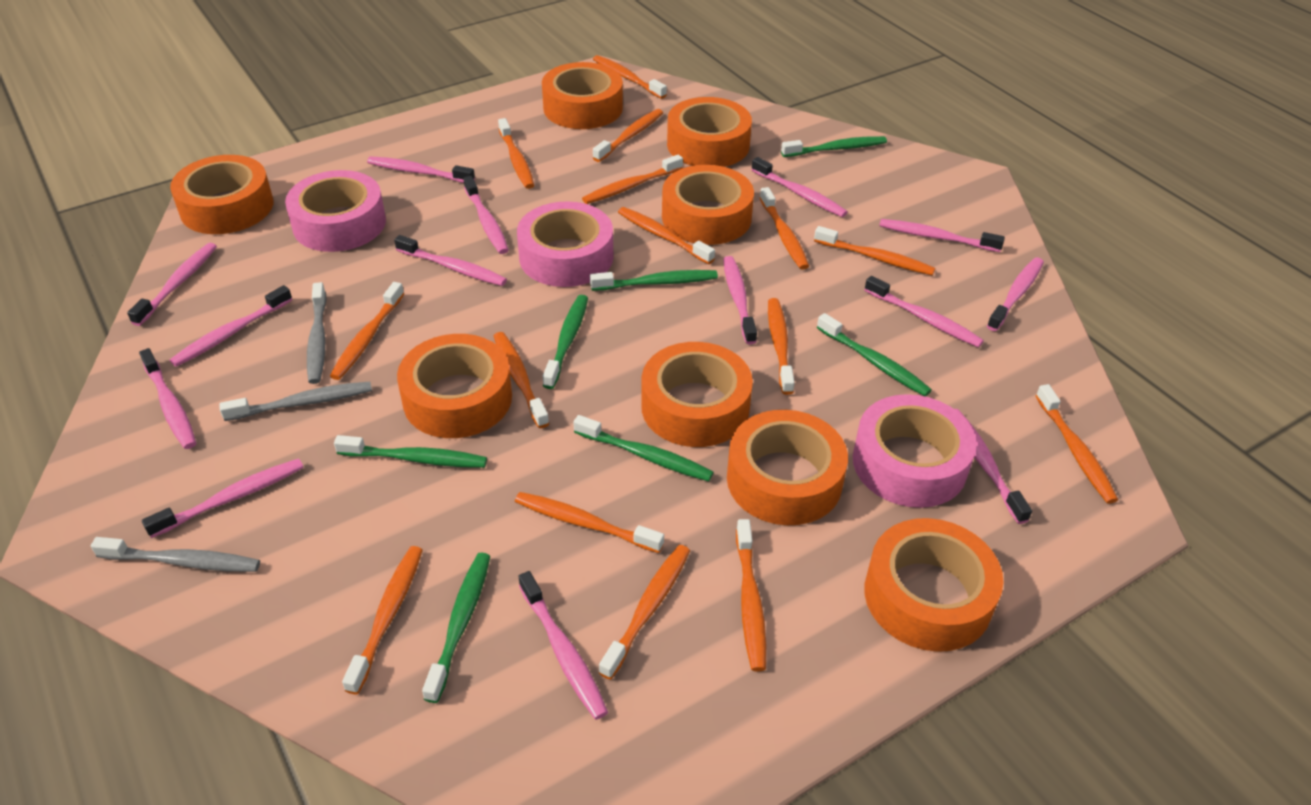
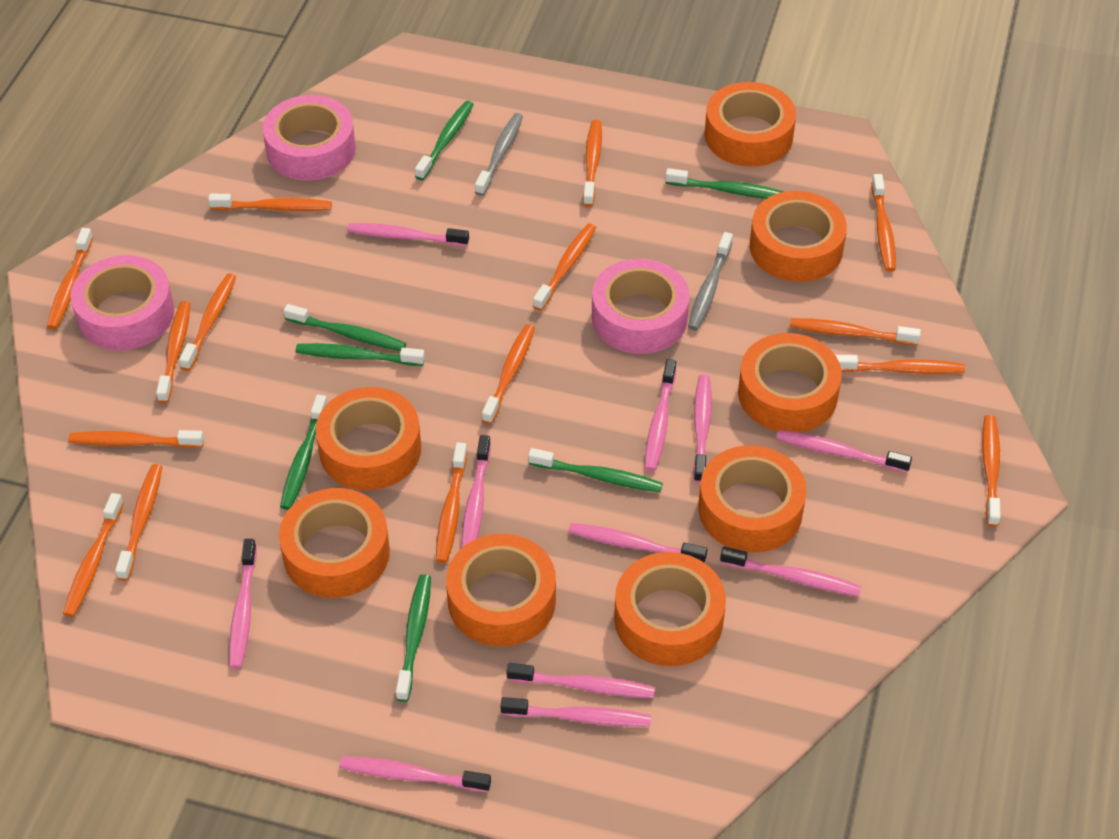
grey toothbrush: 3 -> 2
pink toothbrush: 14 -> 11

